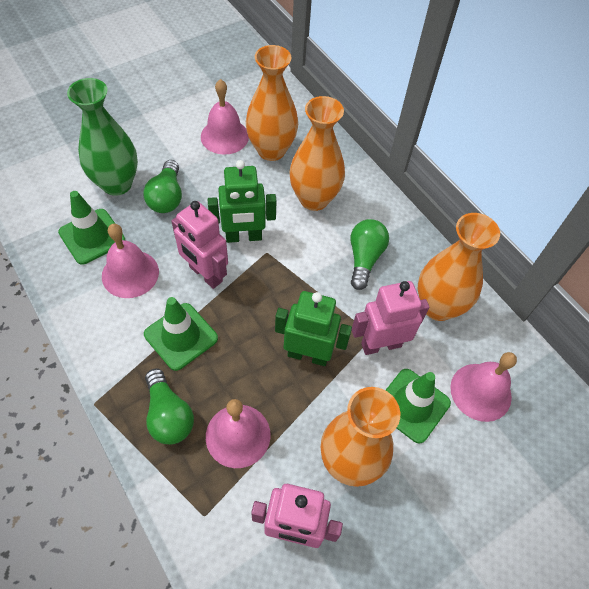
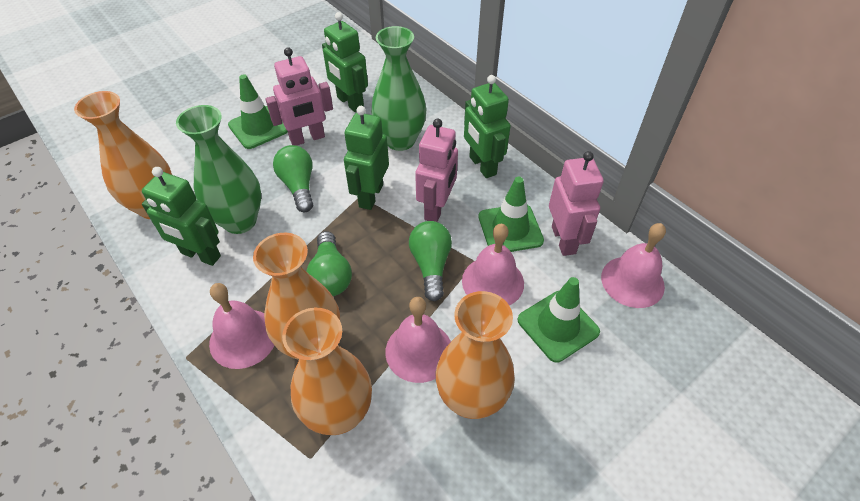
green robot: 2 -> 4
green vase: 1 -> 2

